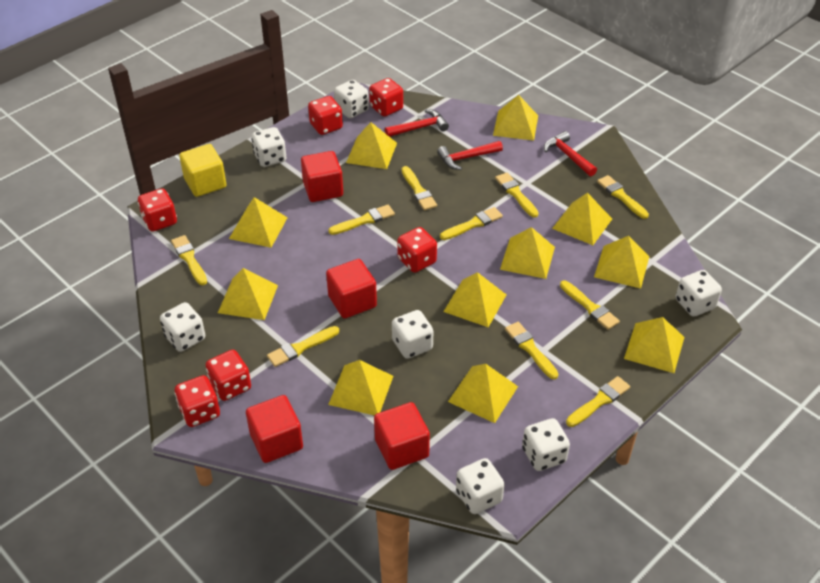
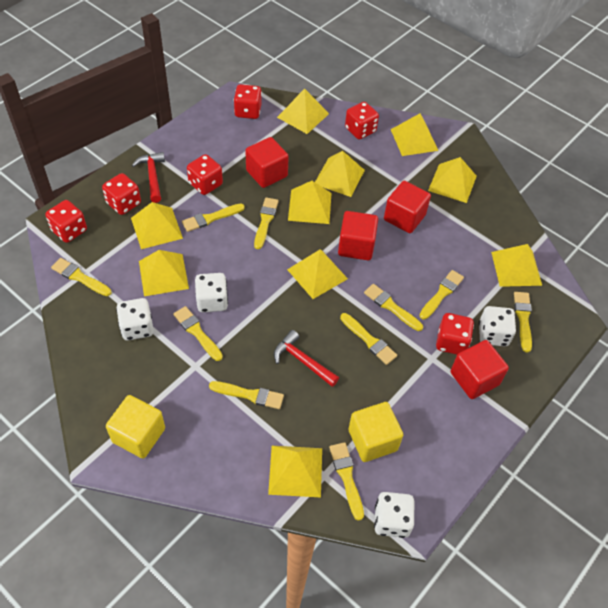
red hammer: 3 -> 2
white dice: 7 -> 4
yellow cube: 1 -> 2
yellow pyramid: 11 -> 10

